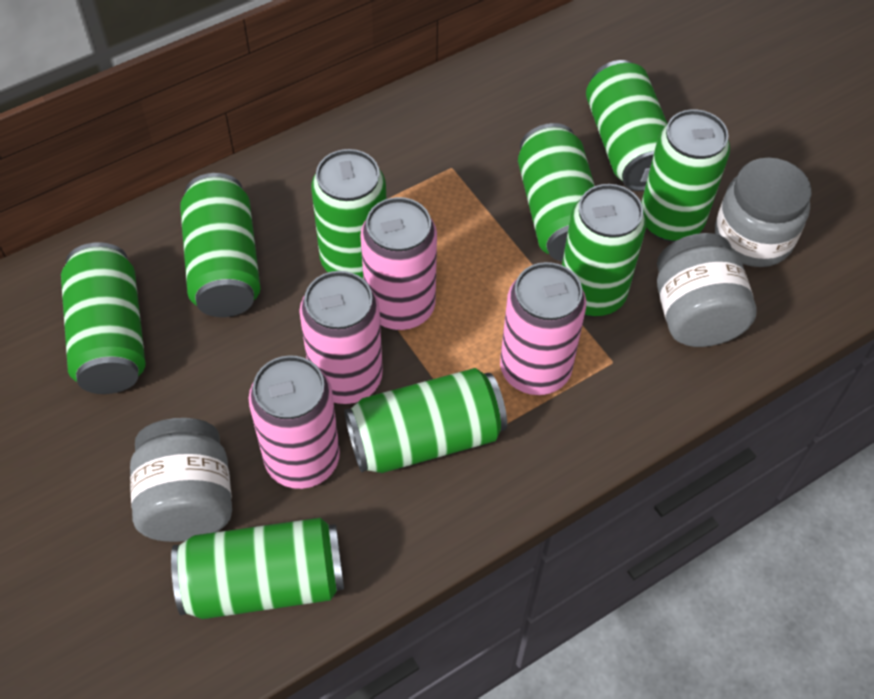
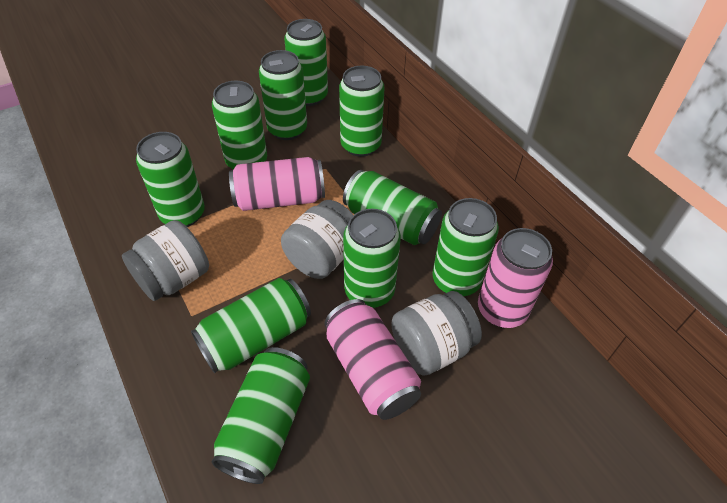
green can: 9 -> 10
pink can: 4 -> 3

